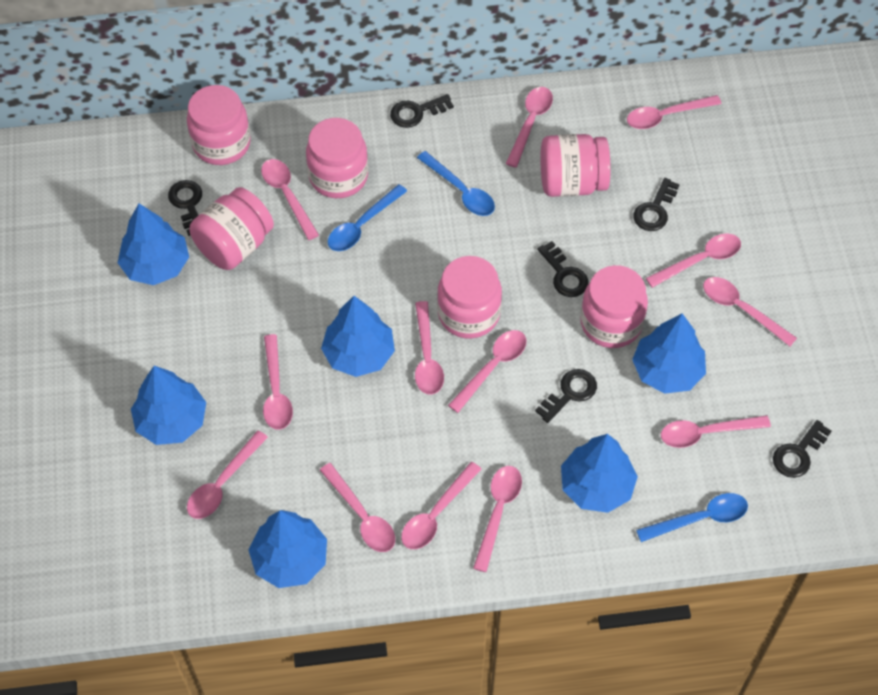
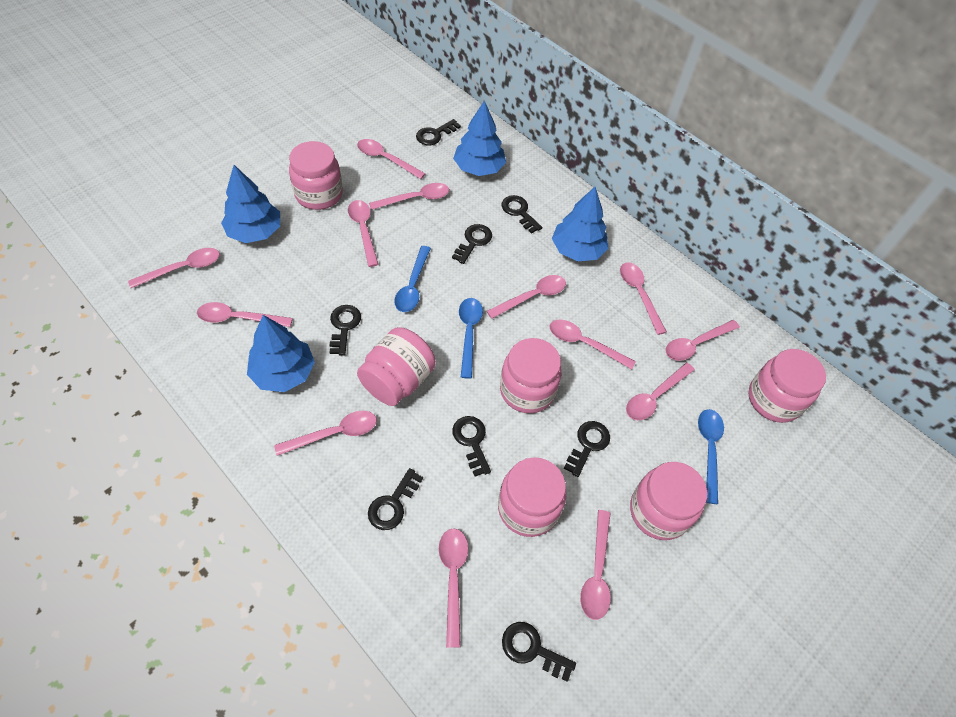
black key: 6 -> 8
blue tree: 6 -> 4

